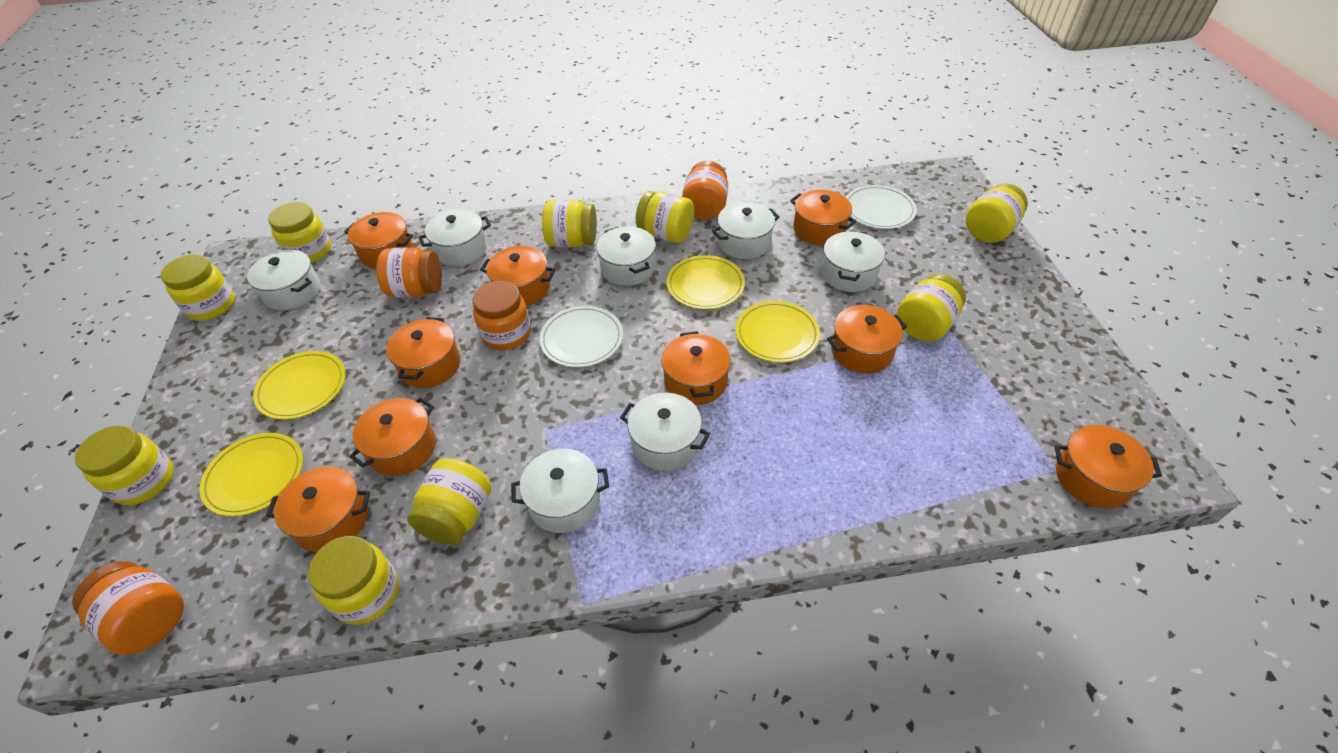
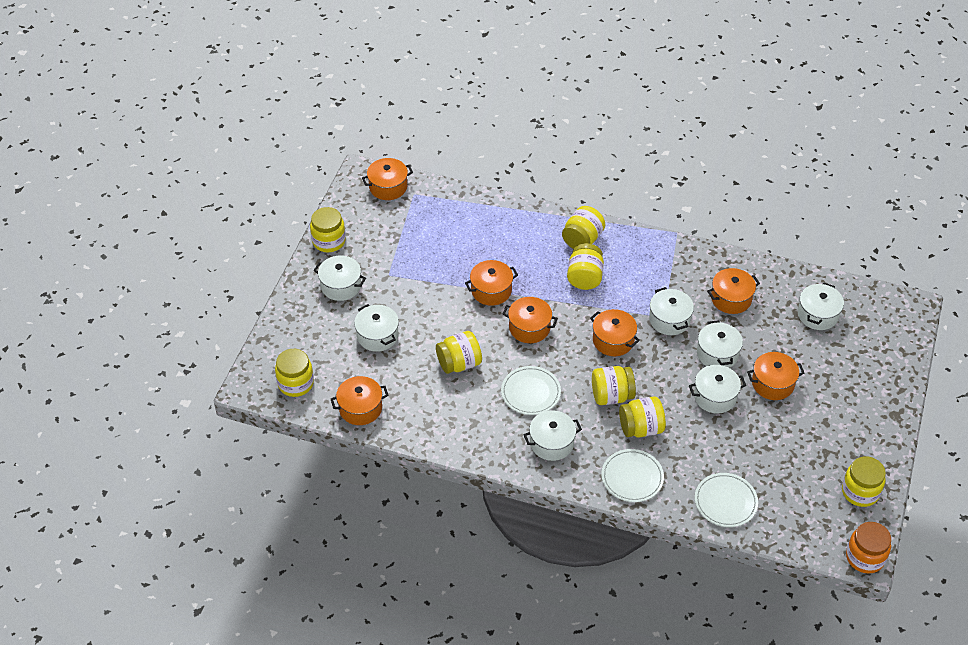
orange jar: 4 -> 1
orange pot: 9 -> 7
white plate: 2 -> 3
yellow jar: 9 -> 8
yellow plate: 4 -> 0

